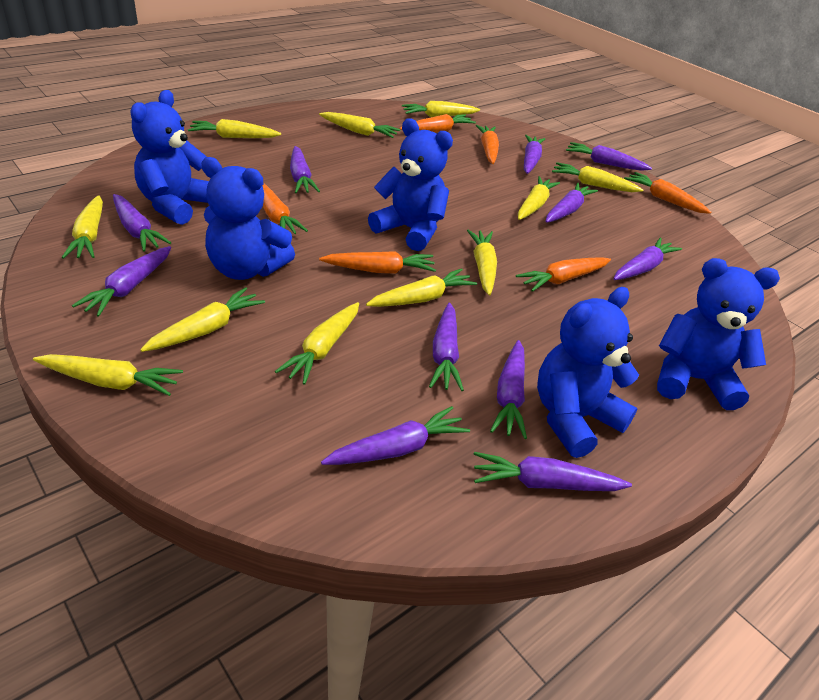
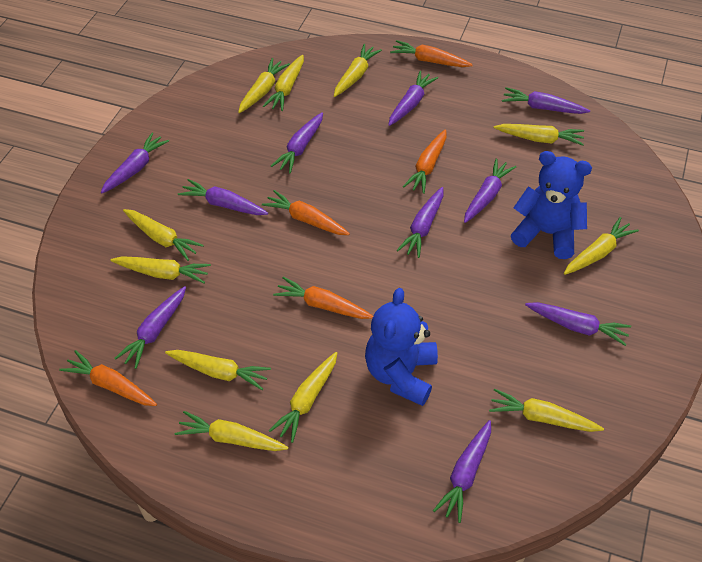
blue teddy bear: 5 -> 2
orange carrot: 6 -> 5
purple carrot: 11 -> 10

